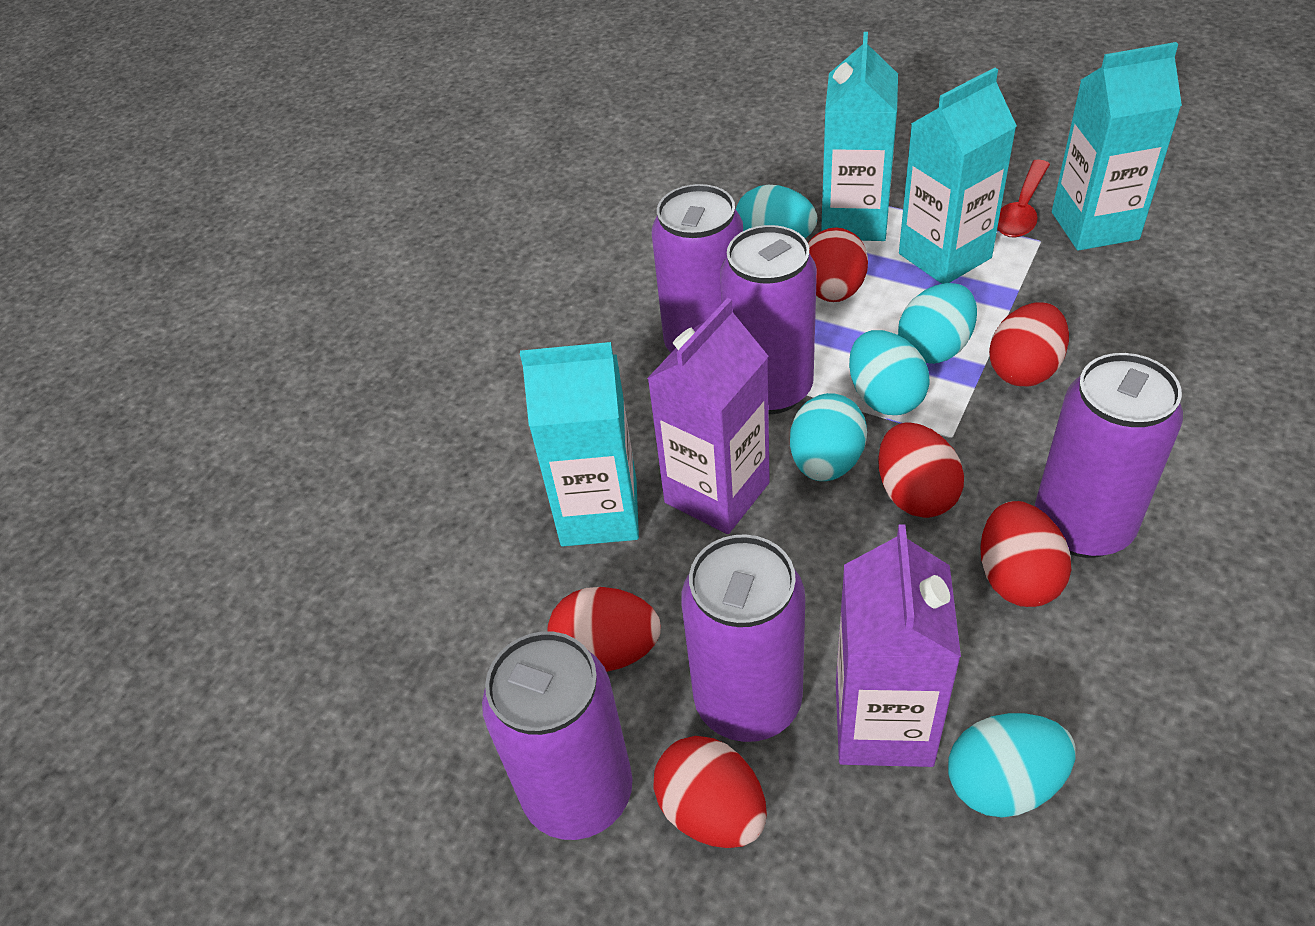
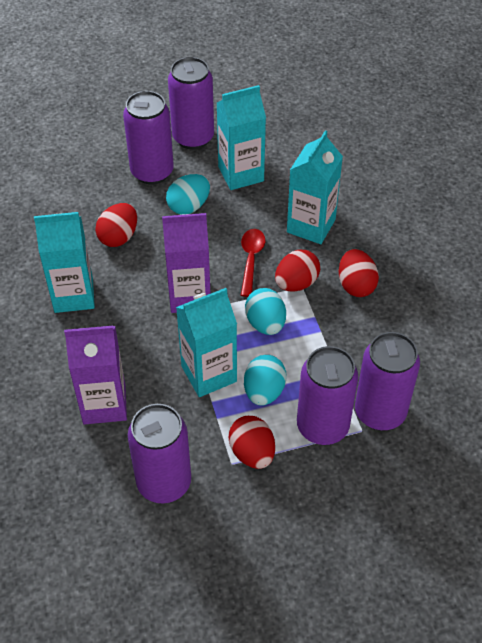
red egg: 6 -> 4
turquoise egg: 5 -> 3

